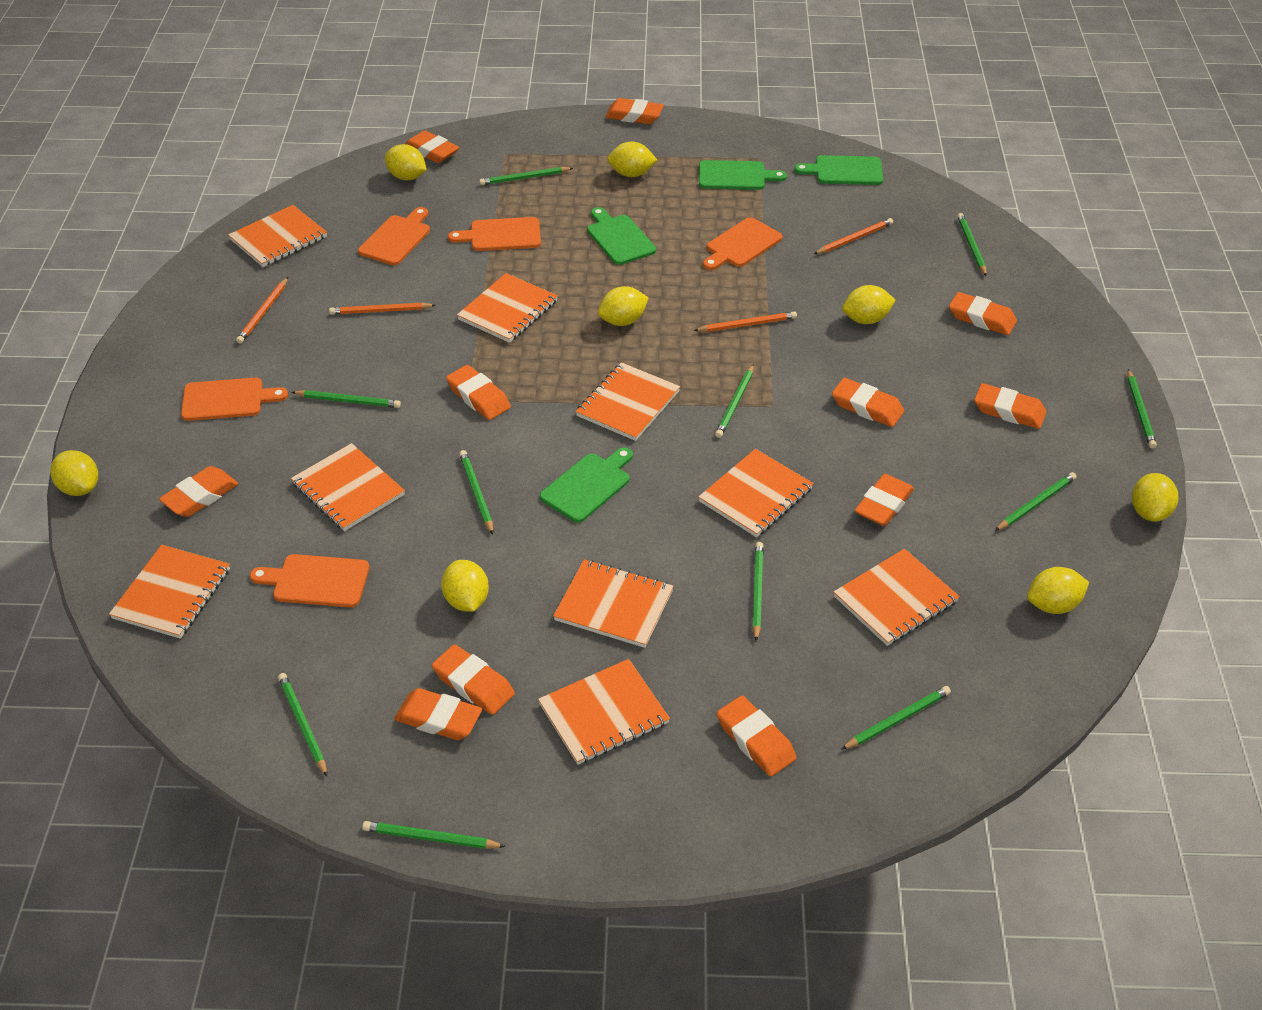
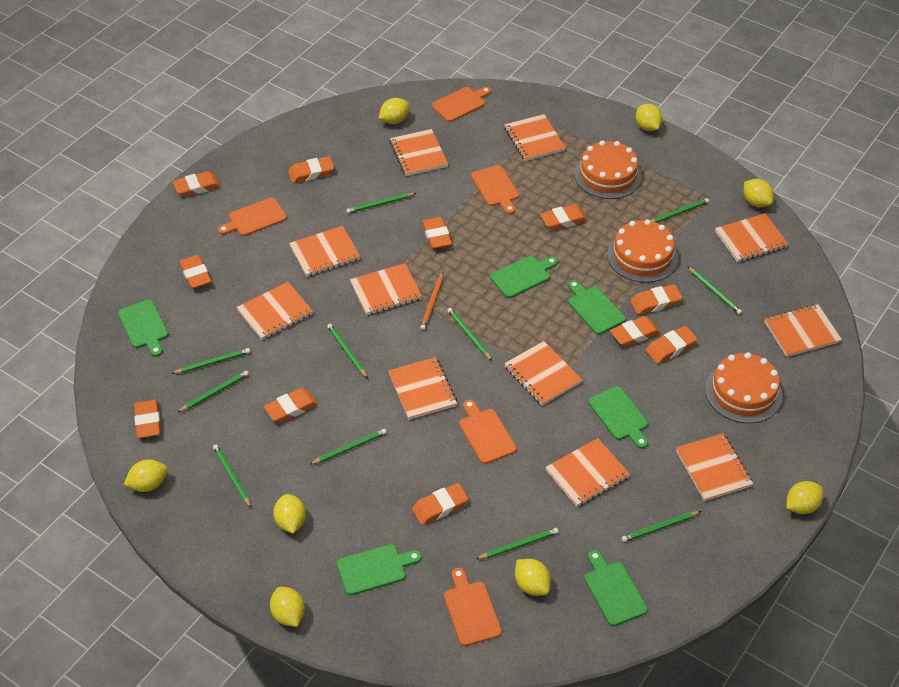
green cutting board: 4 -> 6
orange cake: 0 -> 3
orange notebook: 9 -> 11
orange pencil: 4 -> 1

